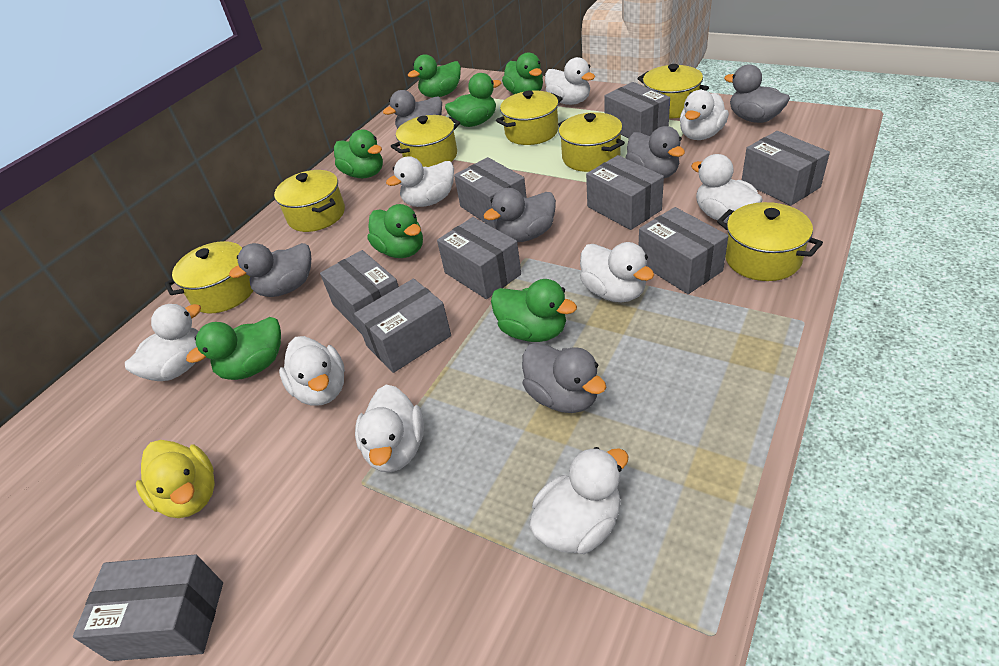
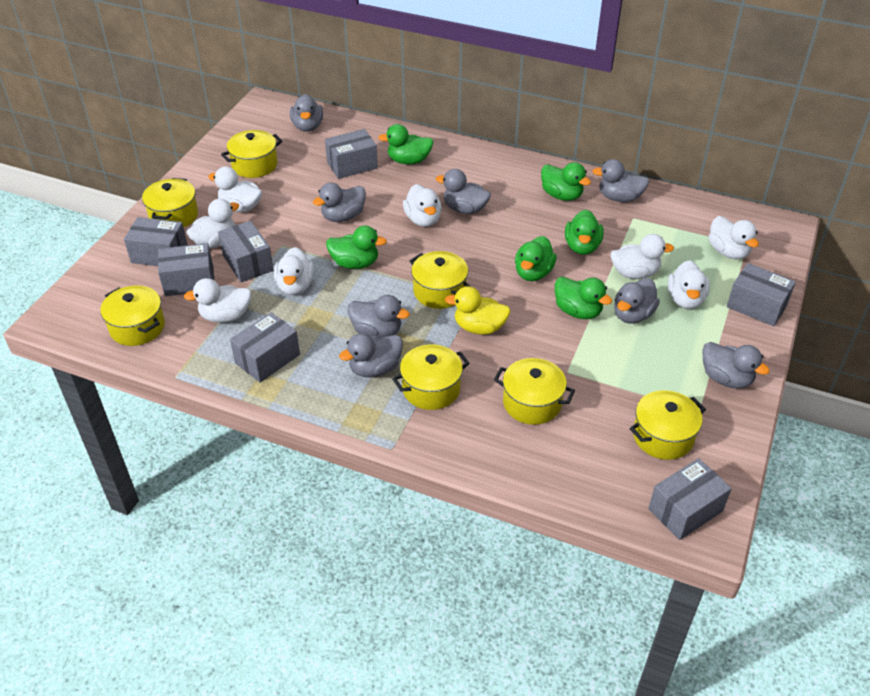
green duck: 7 -> 6
grey box: 9 -> 7
grey duck: 6 -> 8
white duck: 9 -> 8

